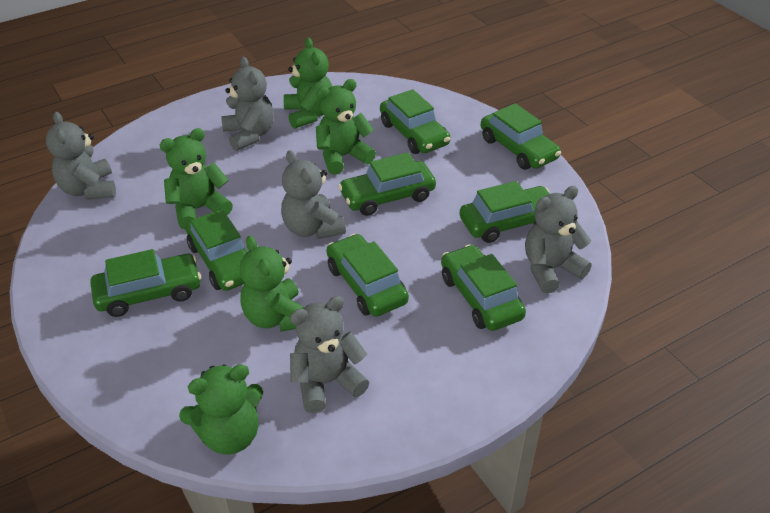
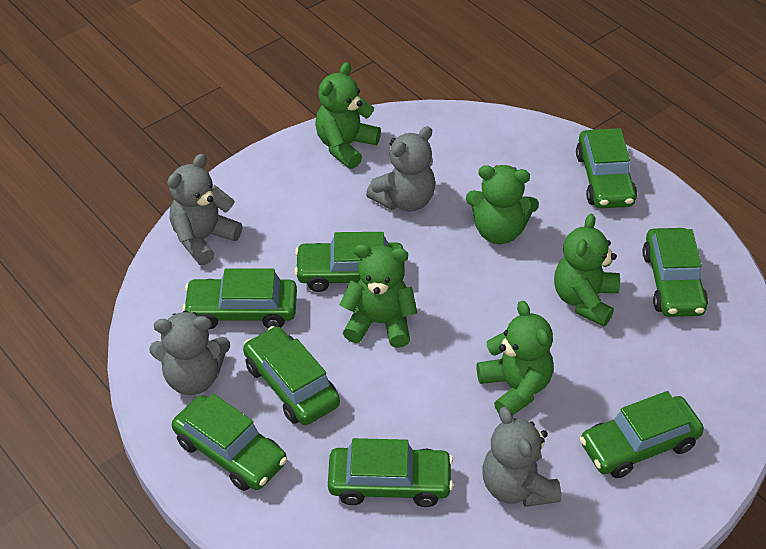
grey teddy bear: 5 -> 4

